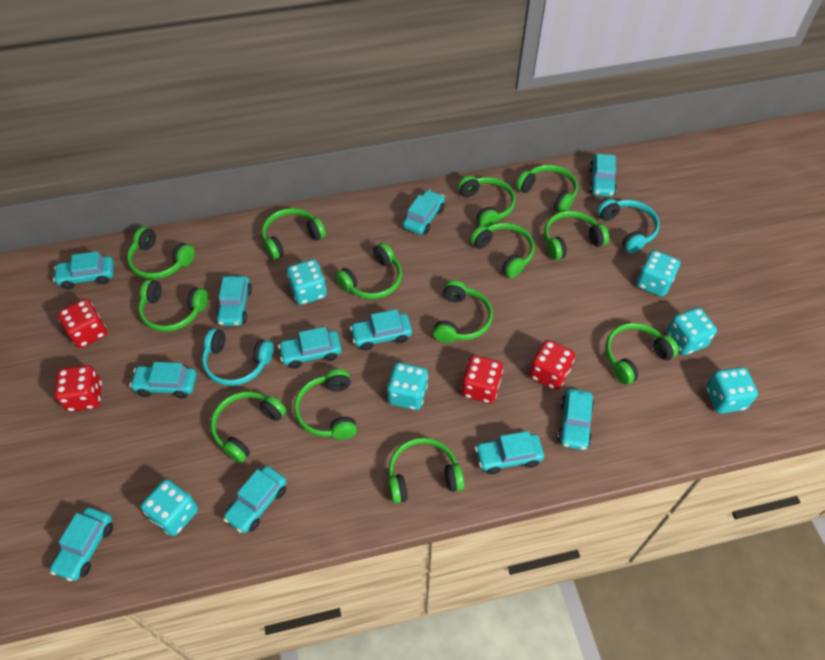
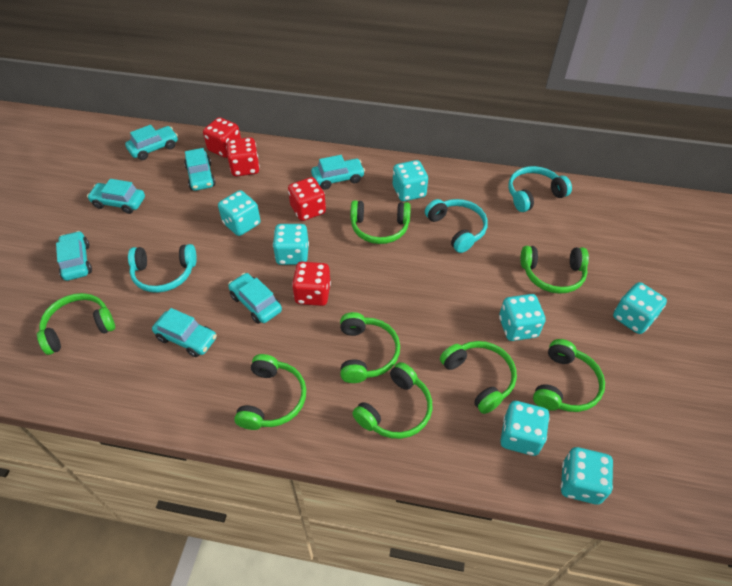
green headphones: 13 -> 8
turquoise car: 11 -> 7
turquoise dice: 6 -> 7
turquoise headphones: 2 -> 3

